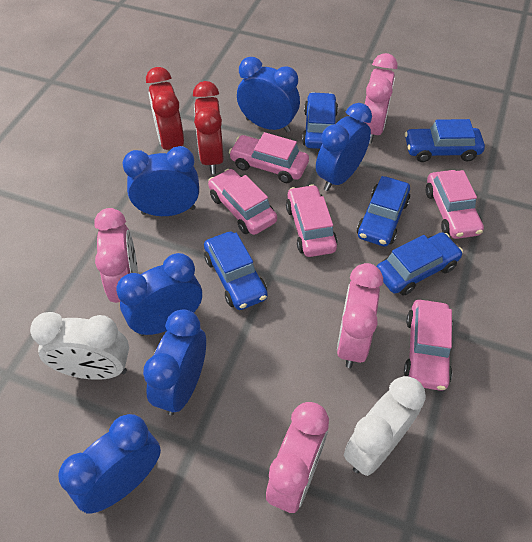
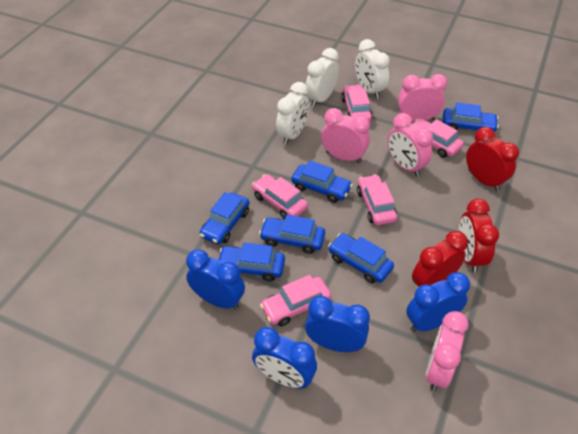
blue car: 5 -> 6
blue clock: 6 -> 4
red clock: 2 -> 3
white clock: 2 -> 3

